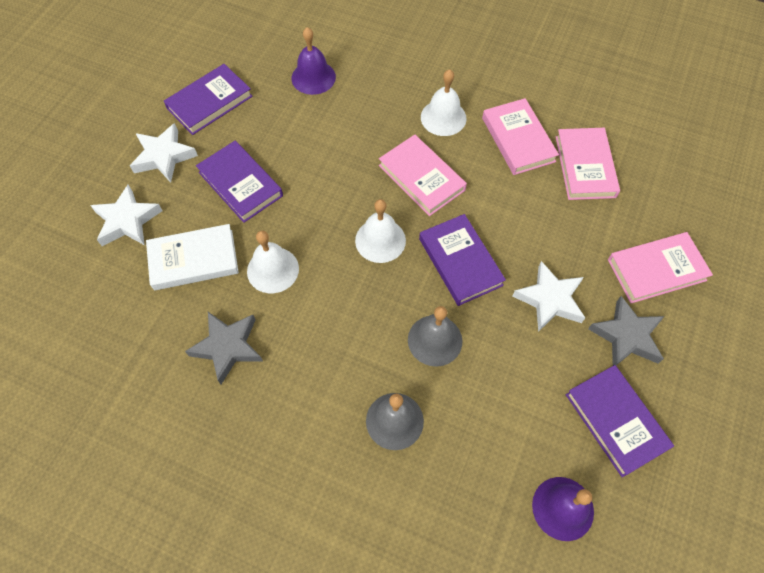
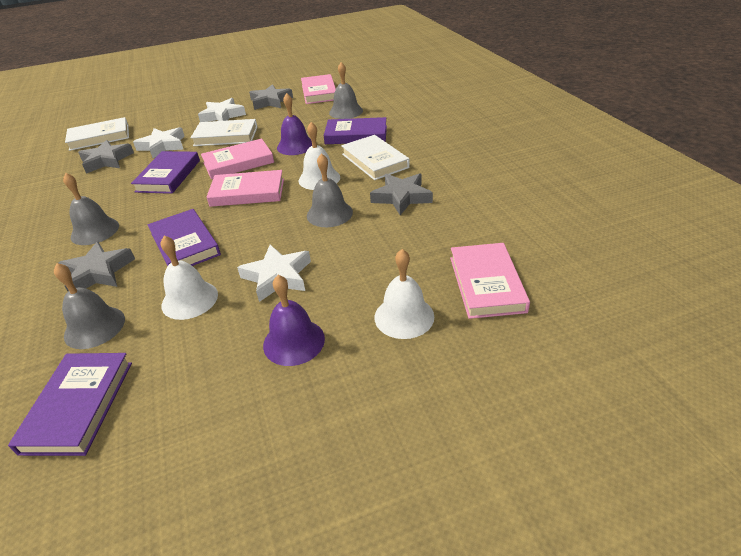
grey bell: 2 -> 4
grey star: 2 -> 4
white book: 1 -> 3

